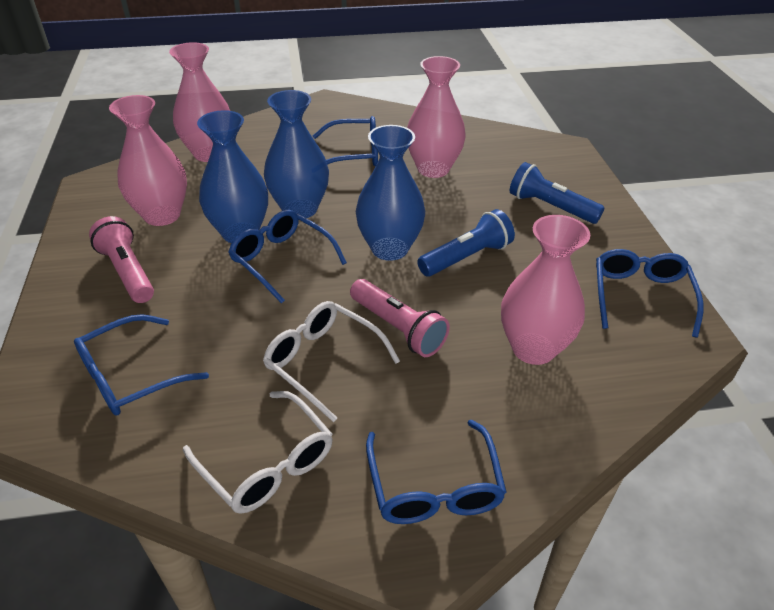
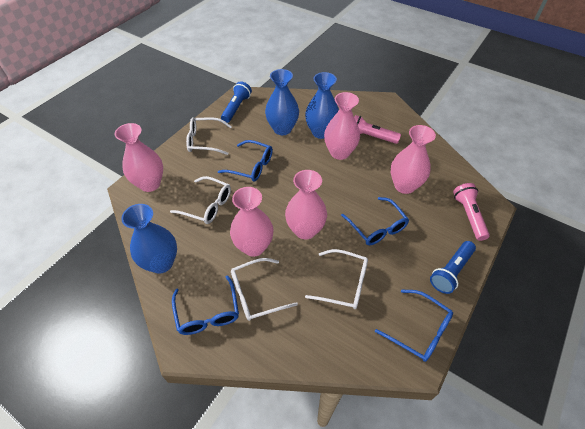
blue glasses: 5 -> 4
pink vase: 4 -> 5
white glasses: 2 -> 4

